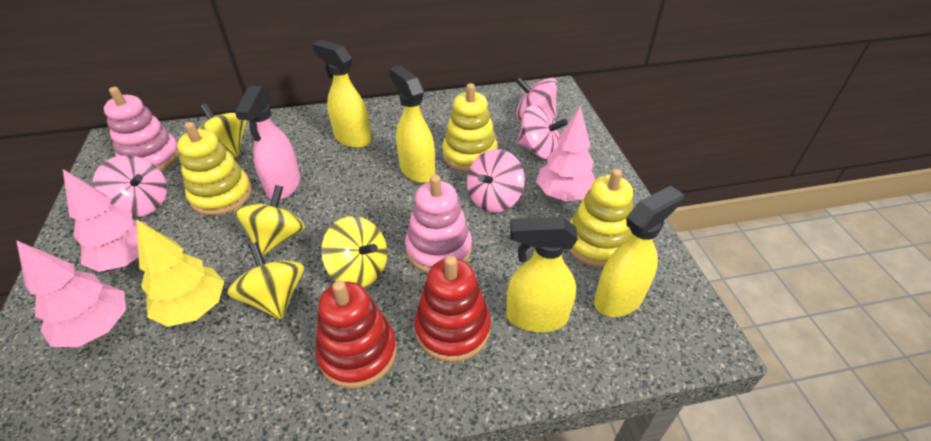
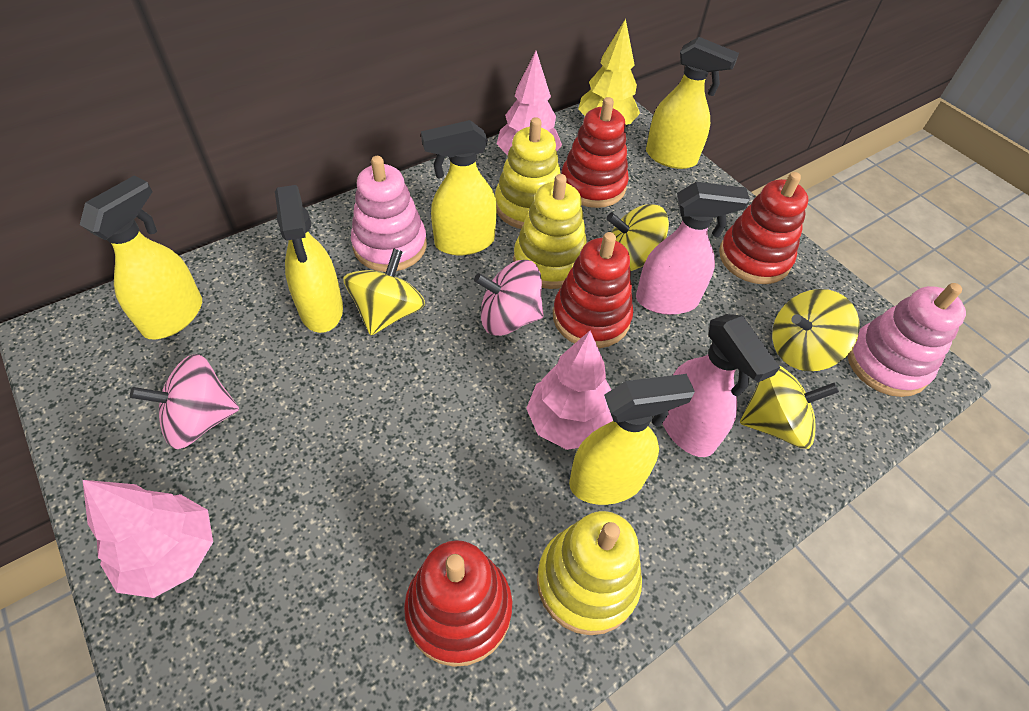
pink spinning top: 4 -> 2
pink spray bottle: 1 -> 2
red stacking toy: 2 -> 4
yellow spray bottle: 4 -> 5

